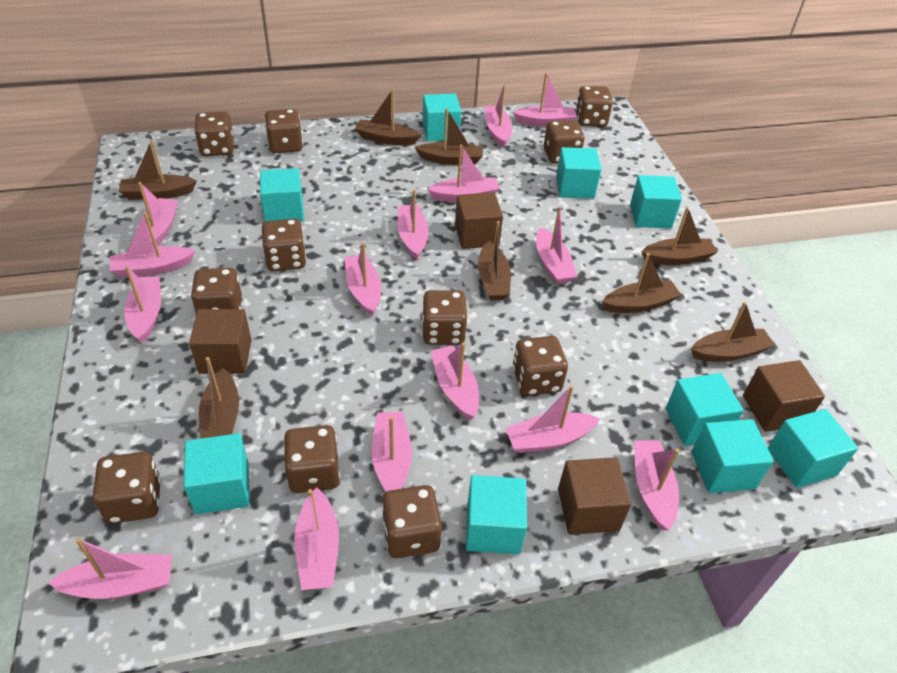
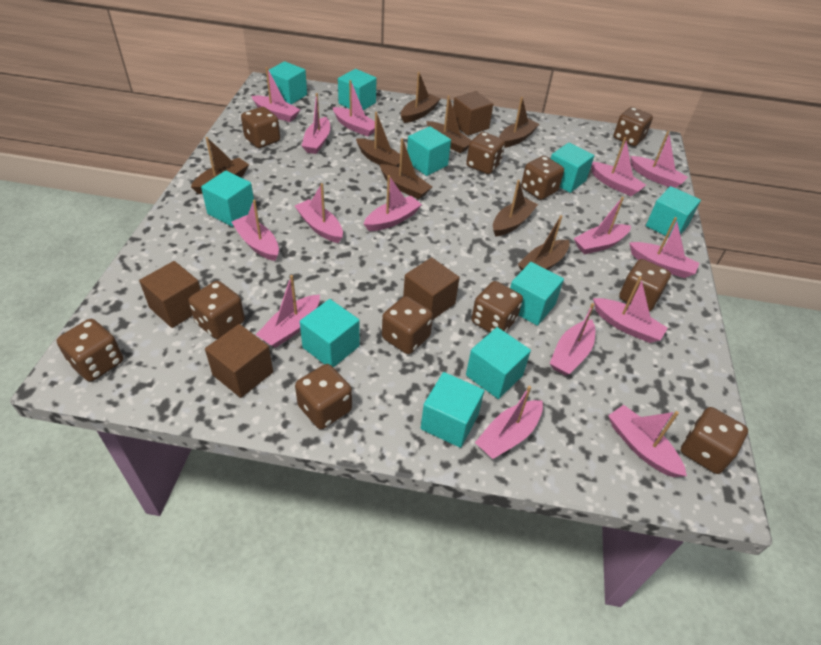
turquoise cube: 9 -> 10

